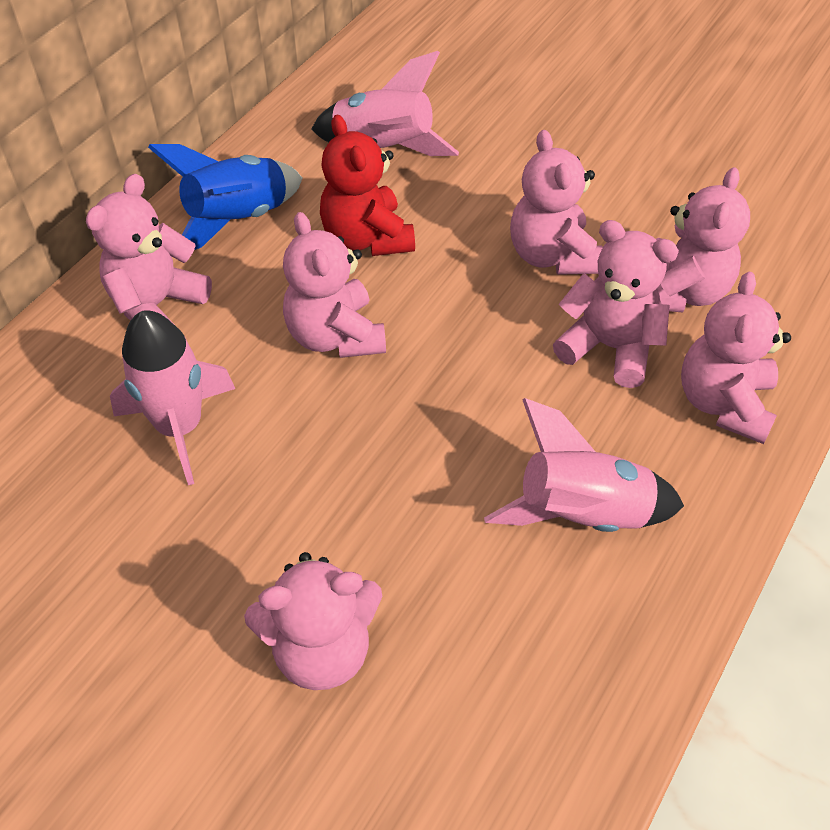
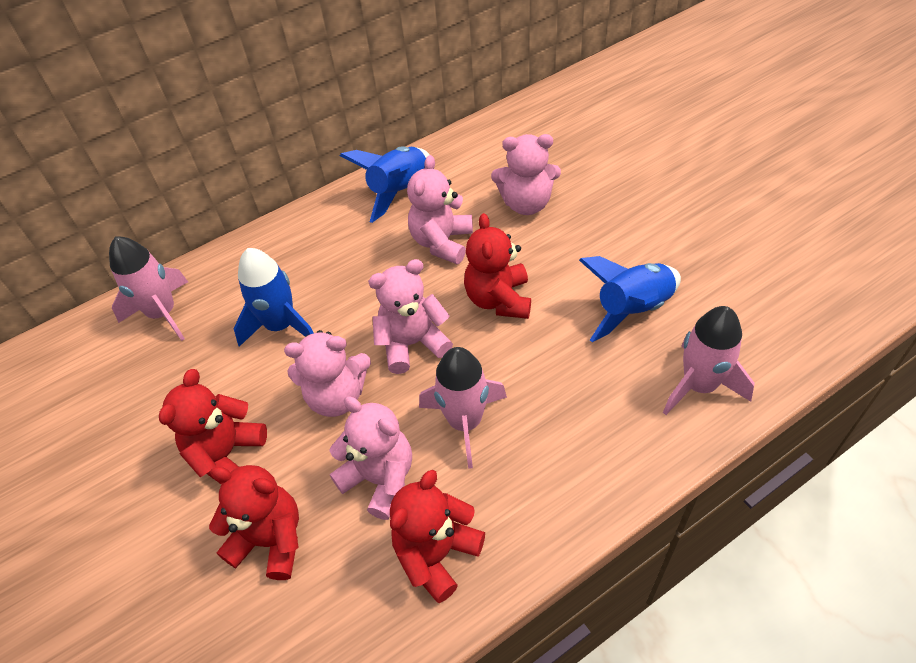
blue rocket: 1 -> 3
pink teddy bear: 7 -> 5
red teddy bear: 1 -> 4

